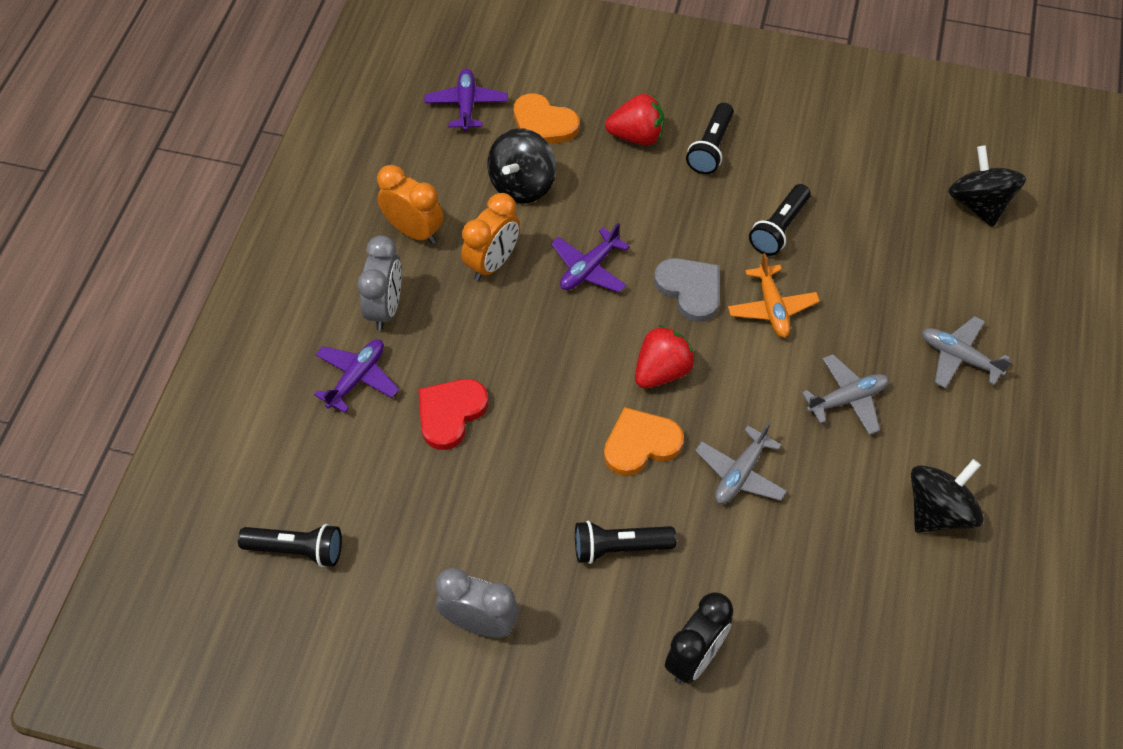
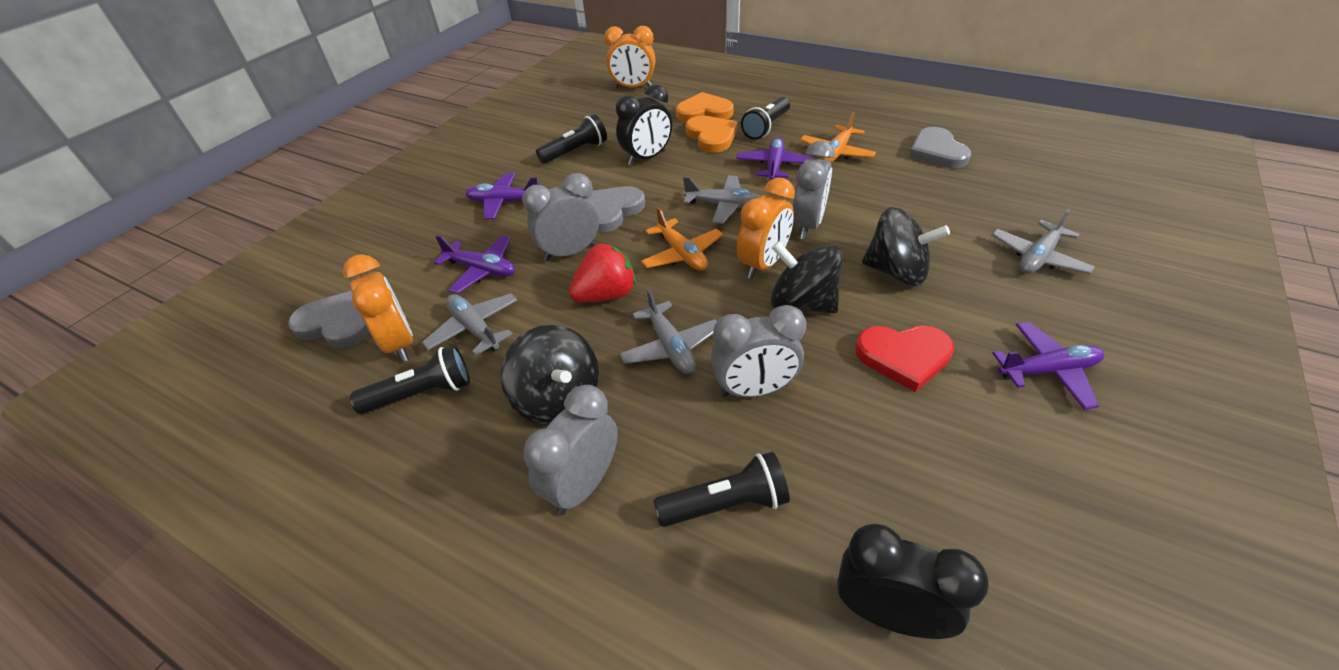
black clock: 1 -> 2
grey clock: 2 -> 4
grey heart: 1 -> 3
grey plane: 3 -> 4
orange clock: 2 -> 3
orange plane: 1 -> 2
purple plane: 3 -> 4
red strawberry: 2 -> 1

